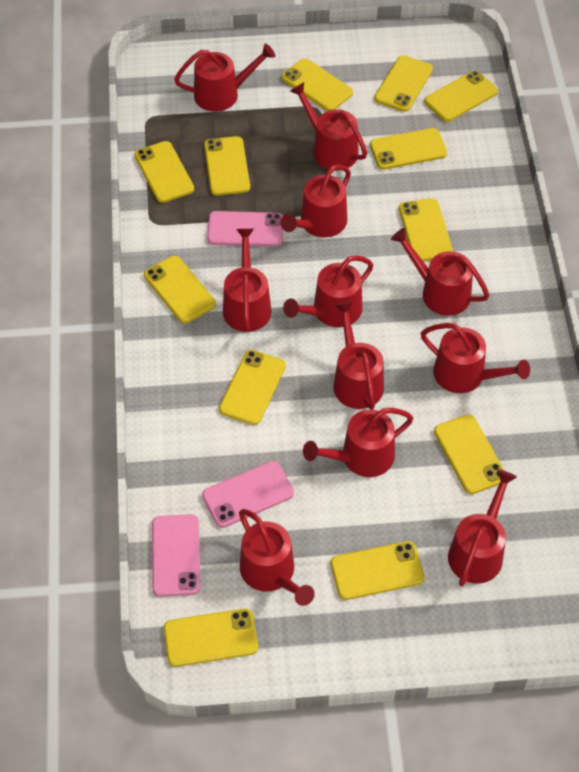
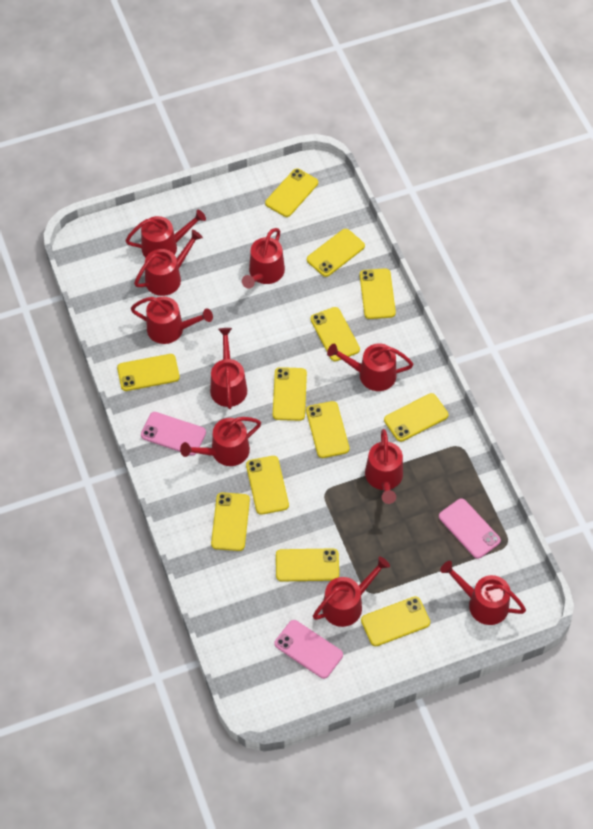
red watering can: 11 -> 10

